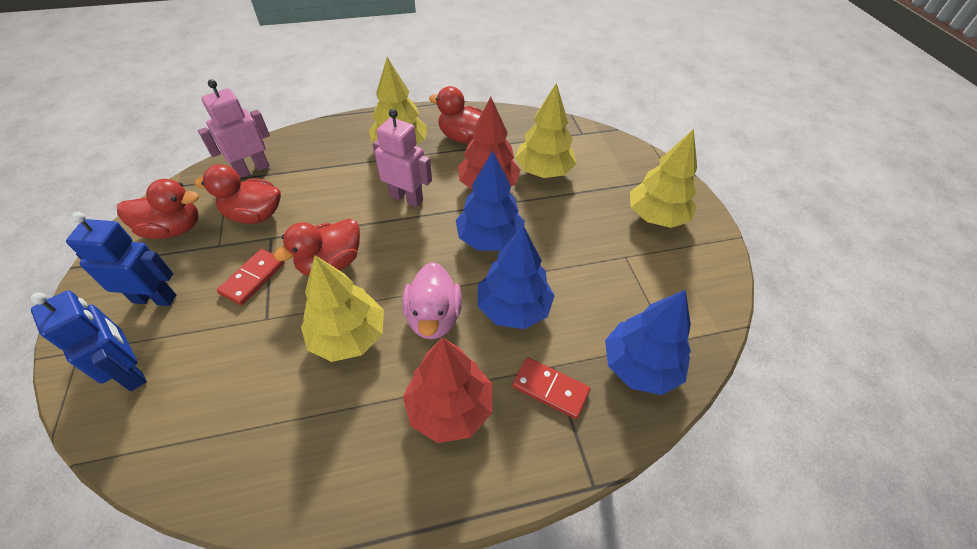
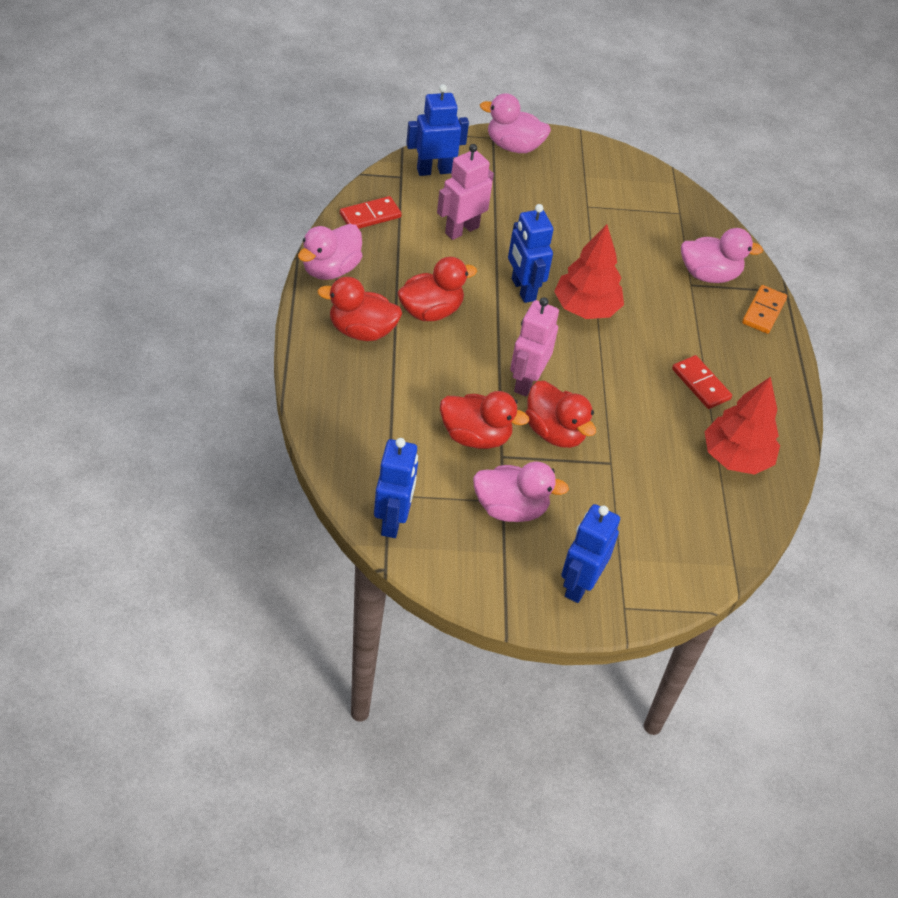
blue robot: 2 -> 4
blue tree: 3 -> 0
orange domino: 0 -> 1
pink duck: 1 -> 4
yellow tree: 4 -> 0

